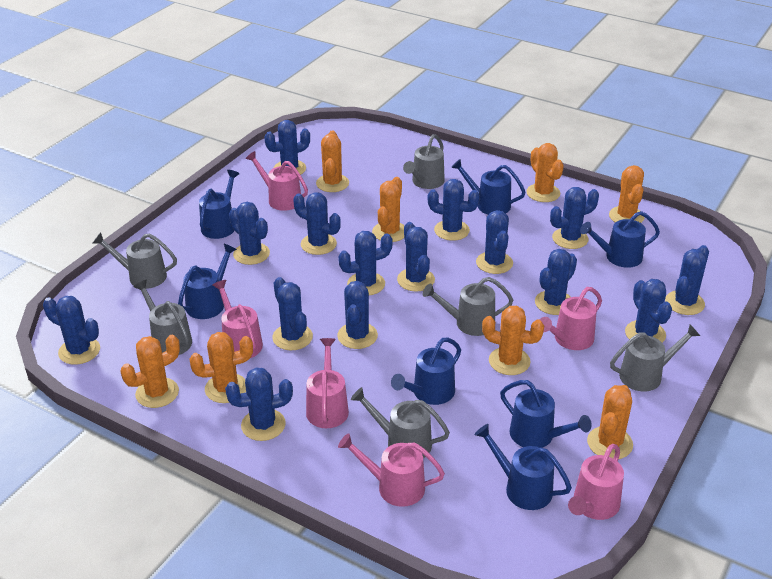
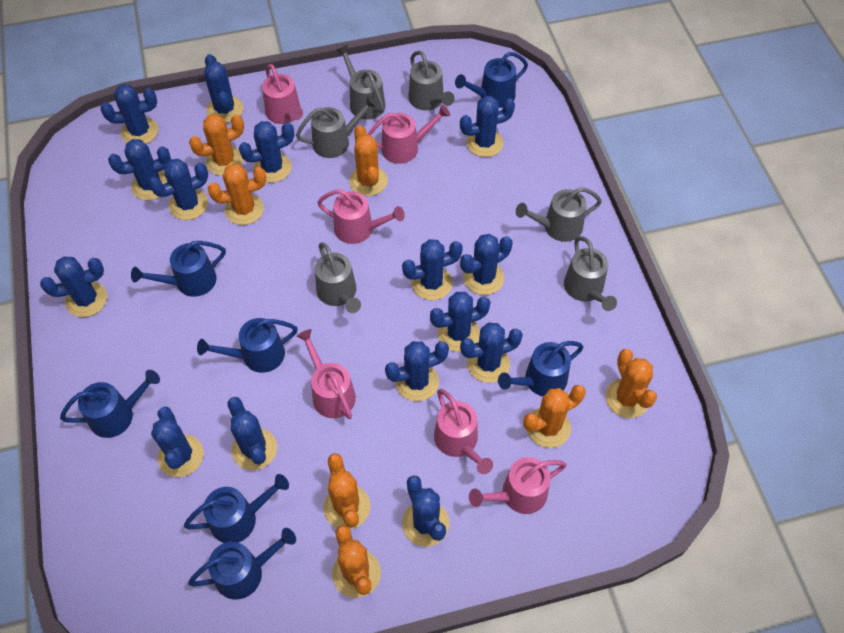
orange cactus: 8 -> 7

